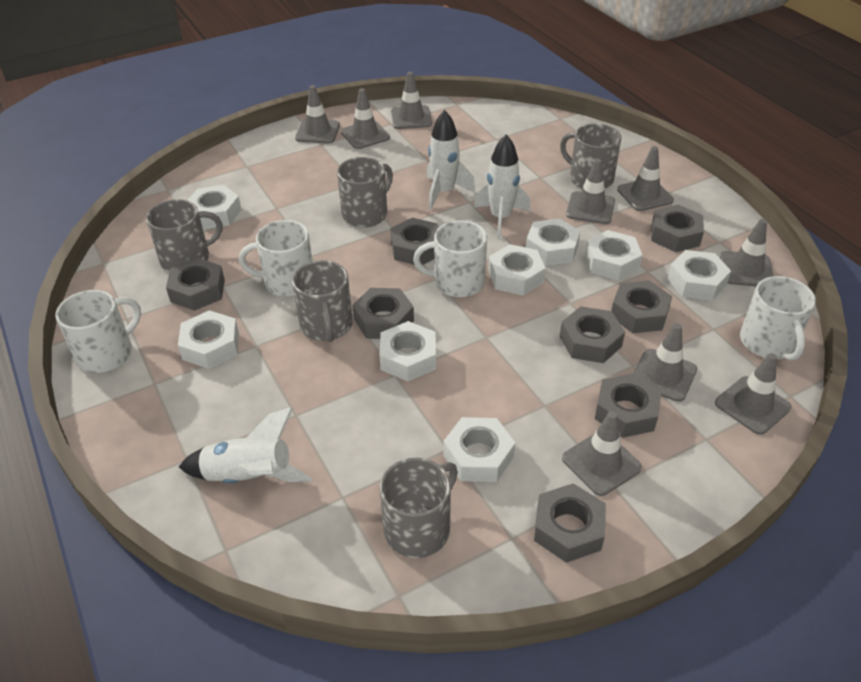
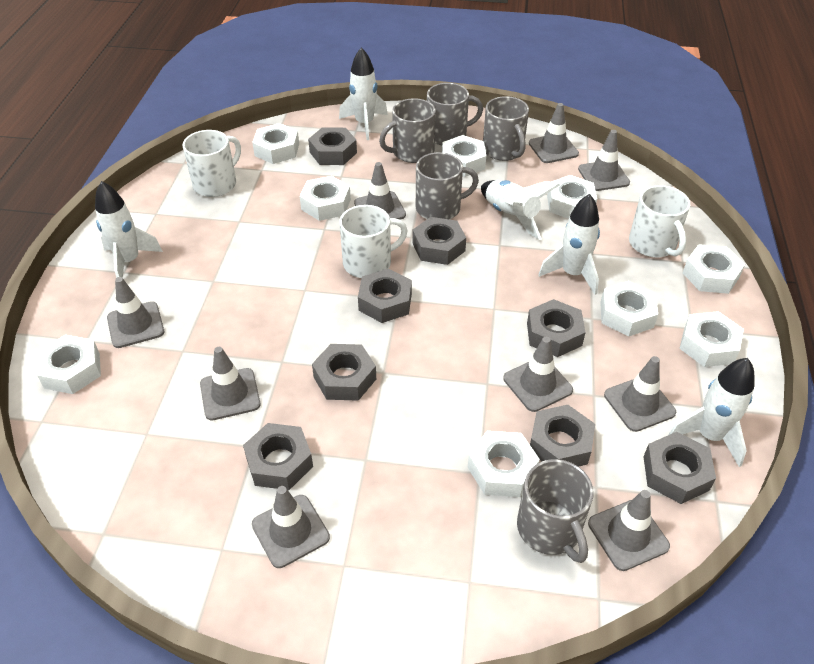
white mug: 4 -> 3
white nut: 8 -> 9
white rocket: 3 -> 5

